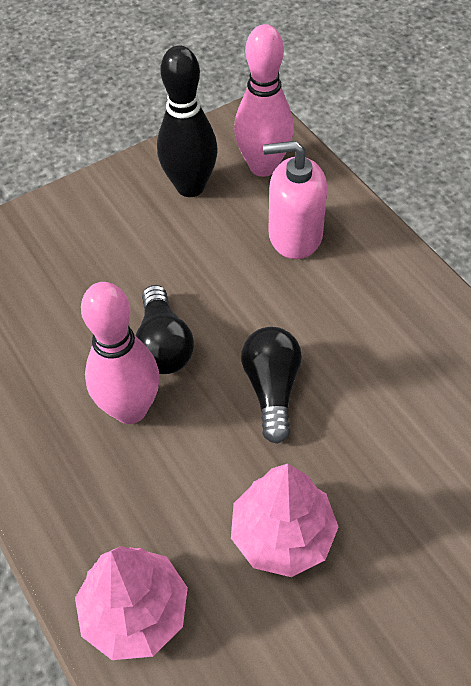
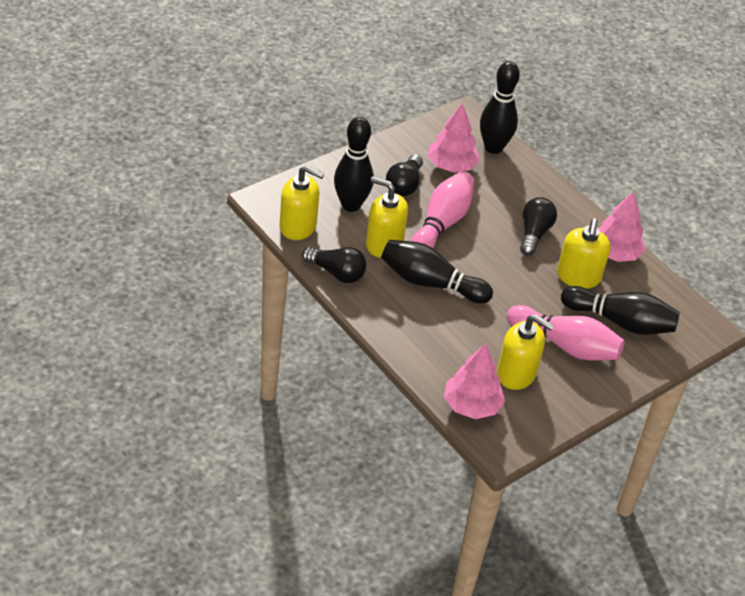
black bowling pin: 1 -> 4
black light bulb: 2 -> 3
pink soap dispenser: 1 -> 0
pink tree: 2 -> 3
yellow soap dispenser: 0 -> 4

